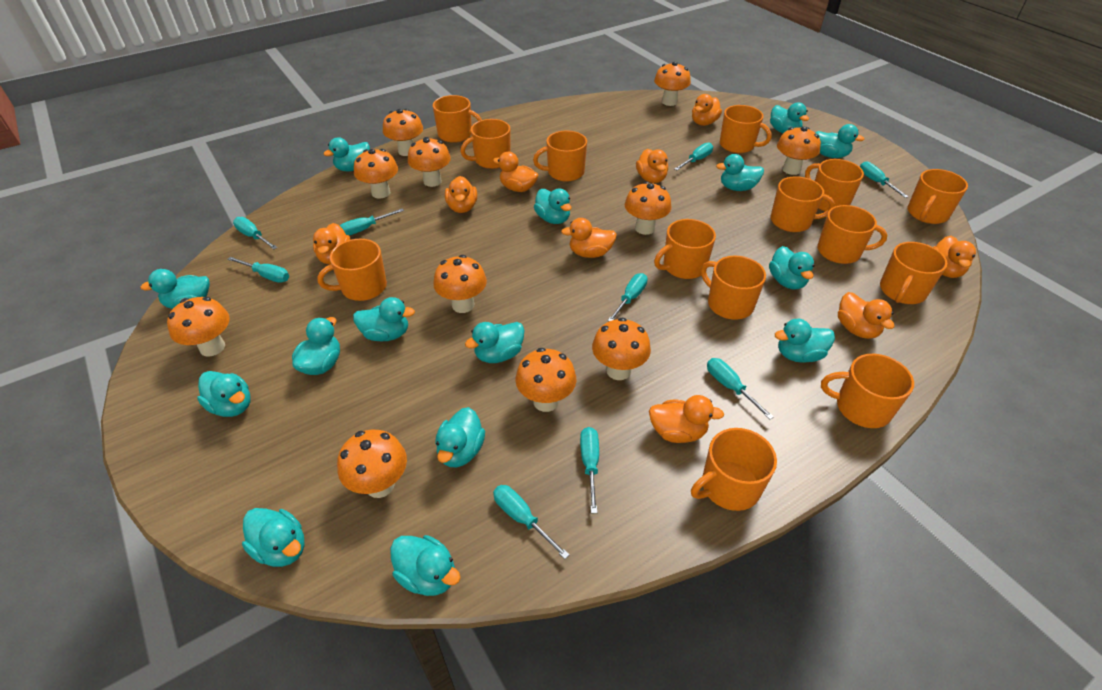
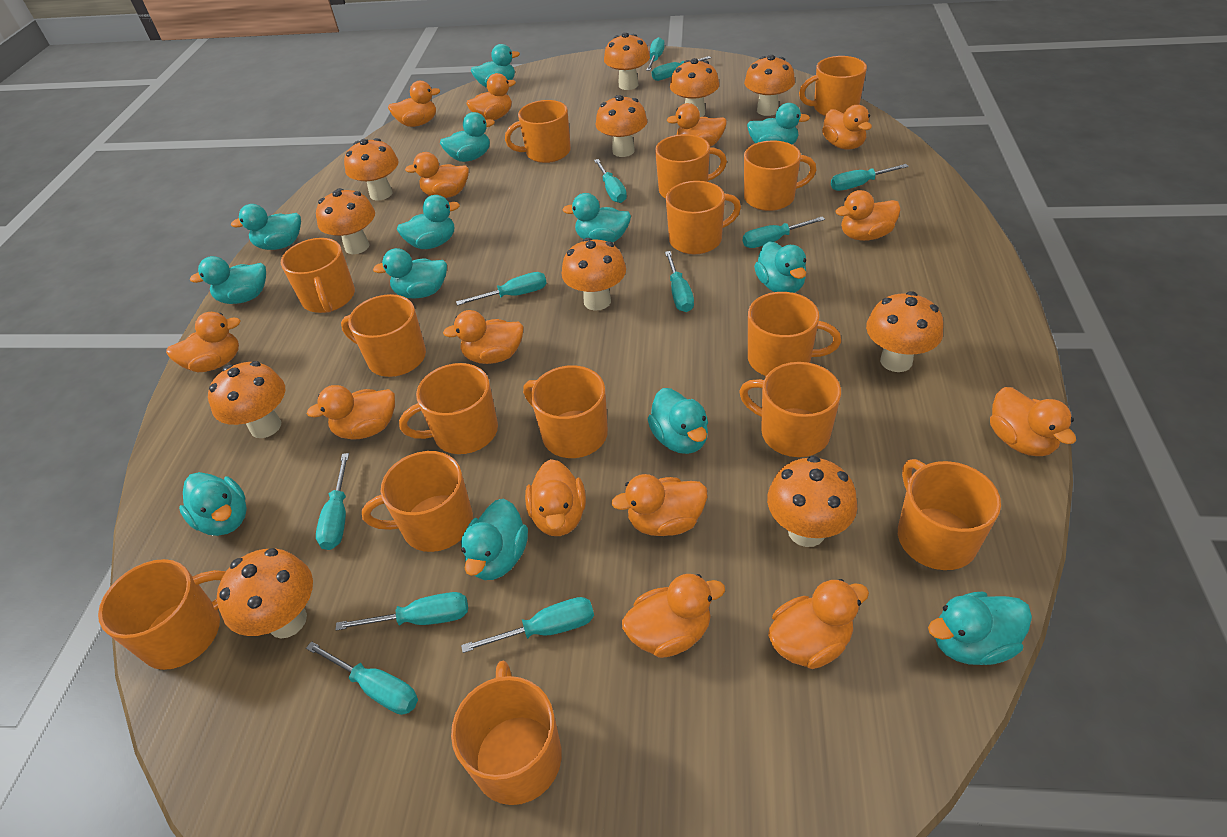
orange duck: 9 -> 14
orange mug: 14 -> 15
turquoise duck: 15 -> 13
turquoise screwdriver: 9 -> 11

